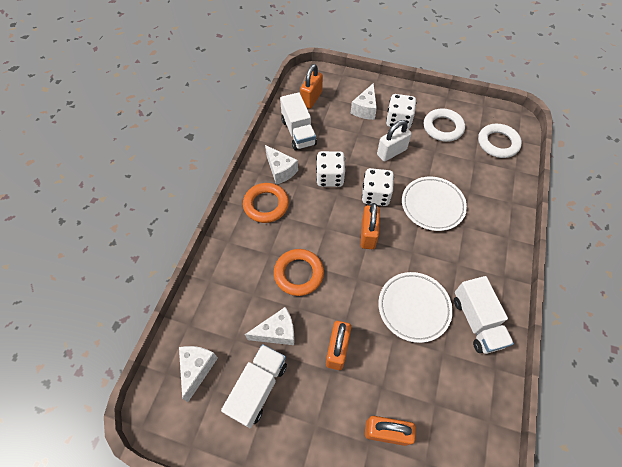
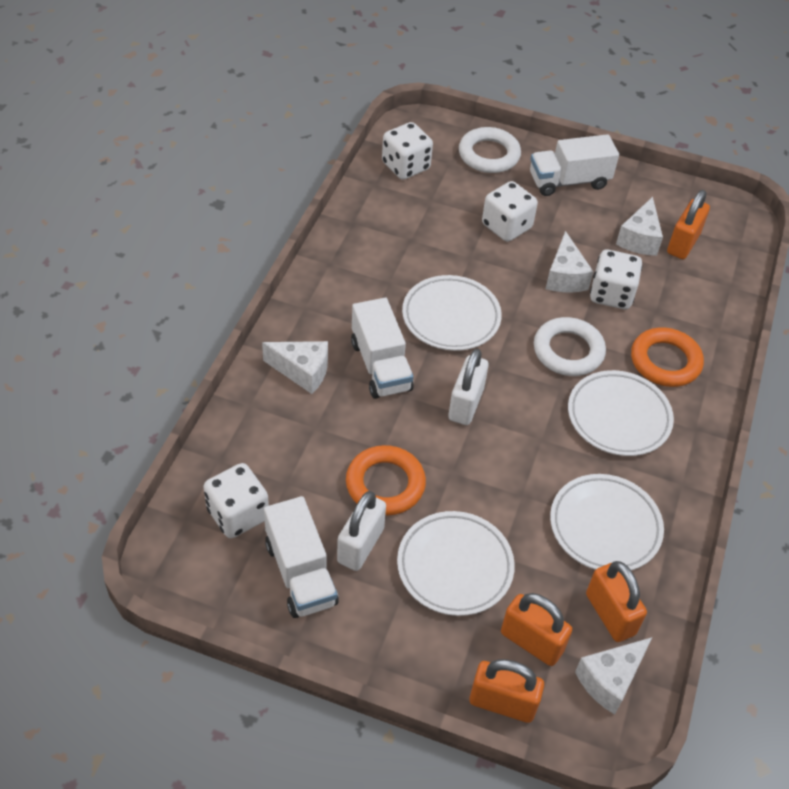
white dice: 3 -> 4
white padlock: 1 -> 2
white plate: 2 -> 4

